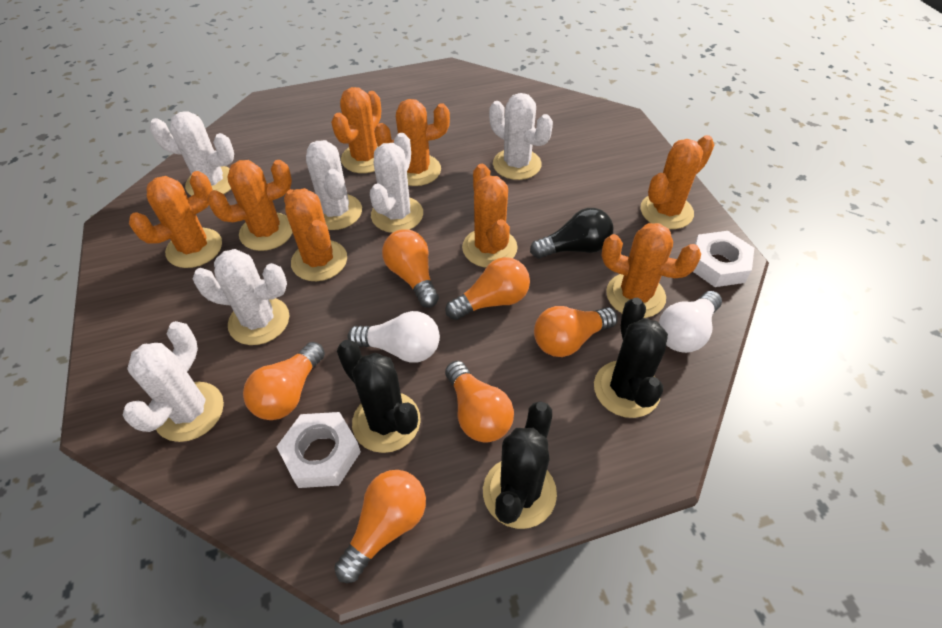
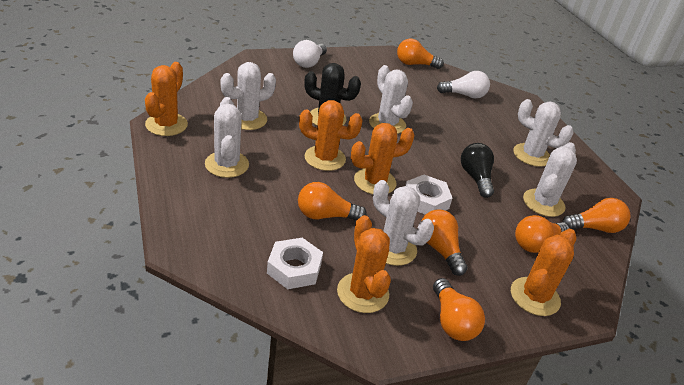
black cactus: 3 -> 1
orange cactus: 8 -> 5

